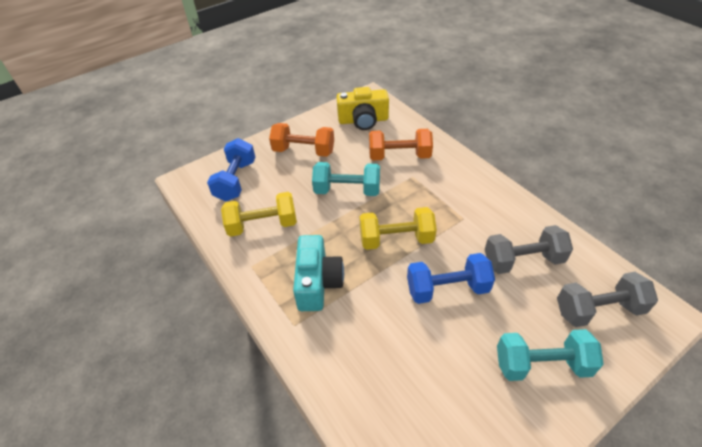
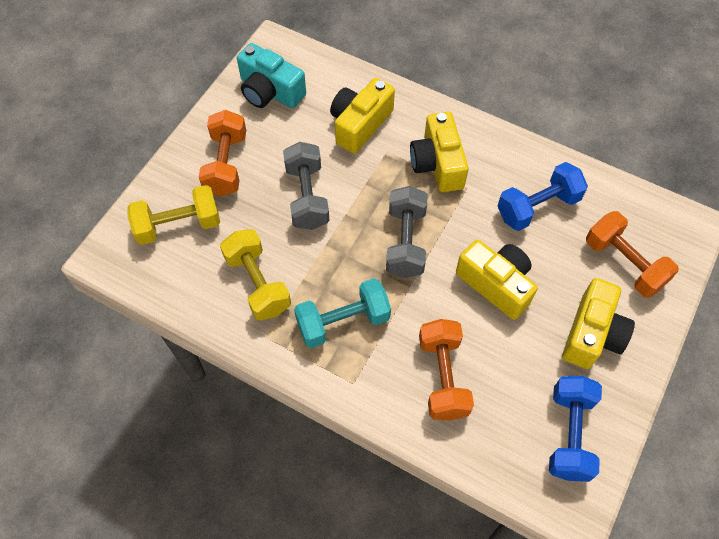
orange dumbbell: 2 -> 3
turquoise dumbbell: 2 -> 1
yellow camera: 1 -> 4

